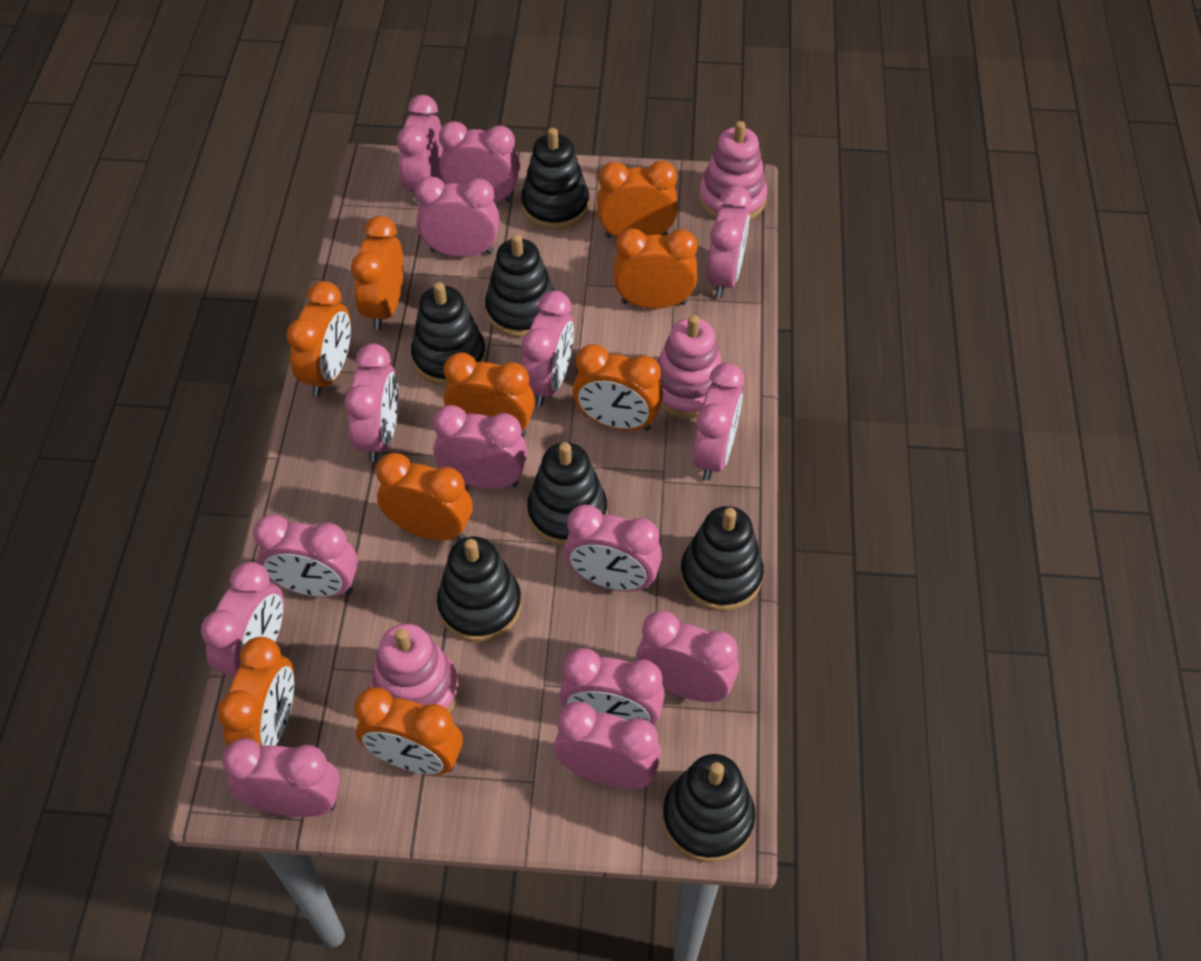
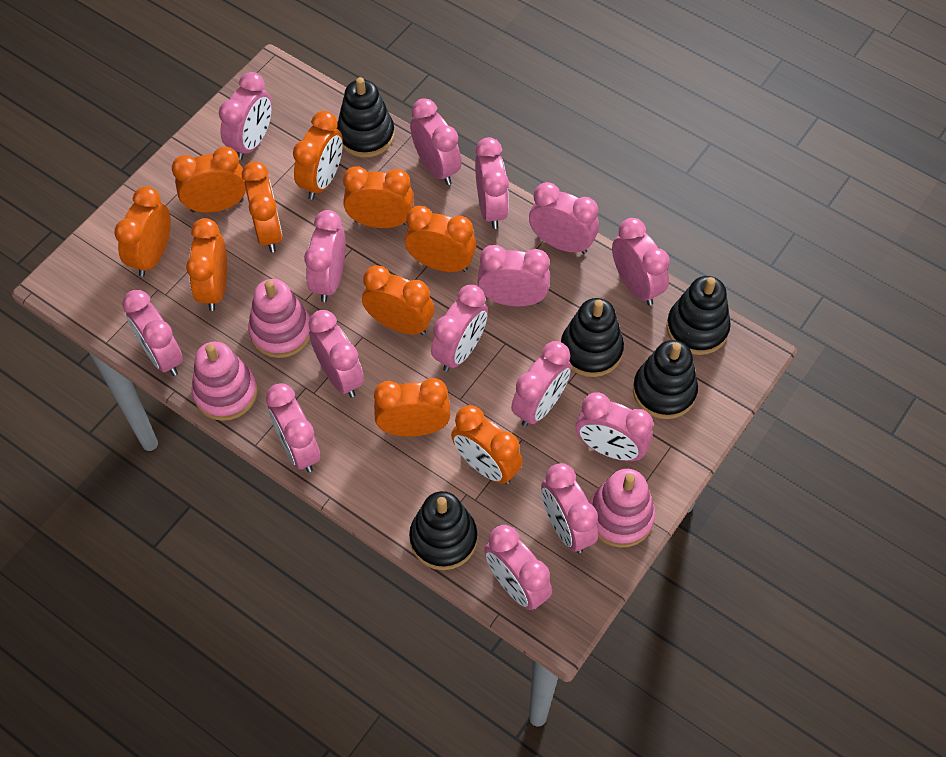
black stacking toy: 7 -> 5
orange clock: 9 -> 10

